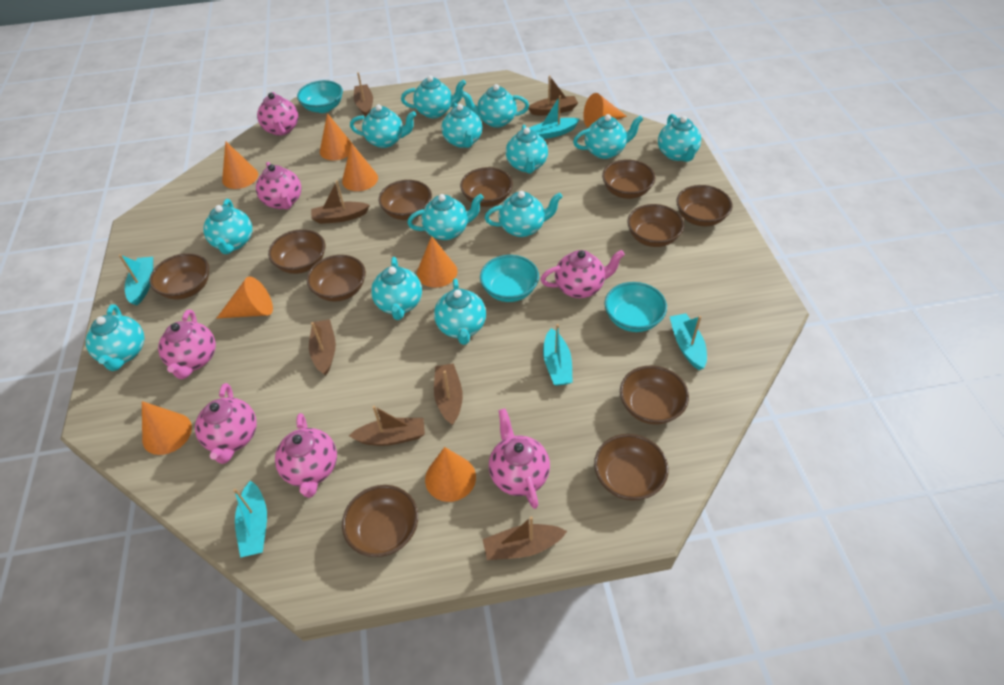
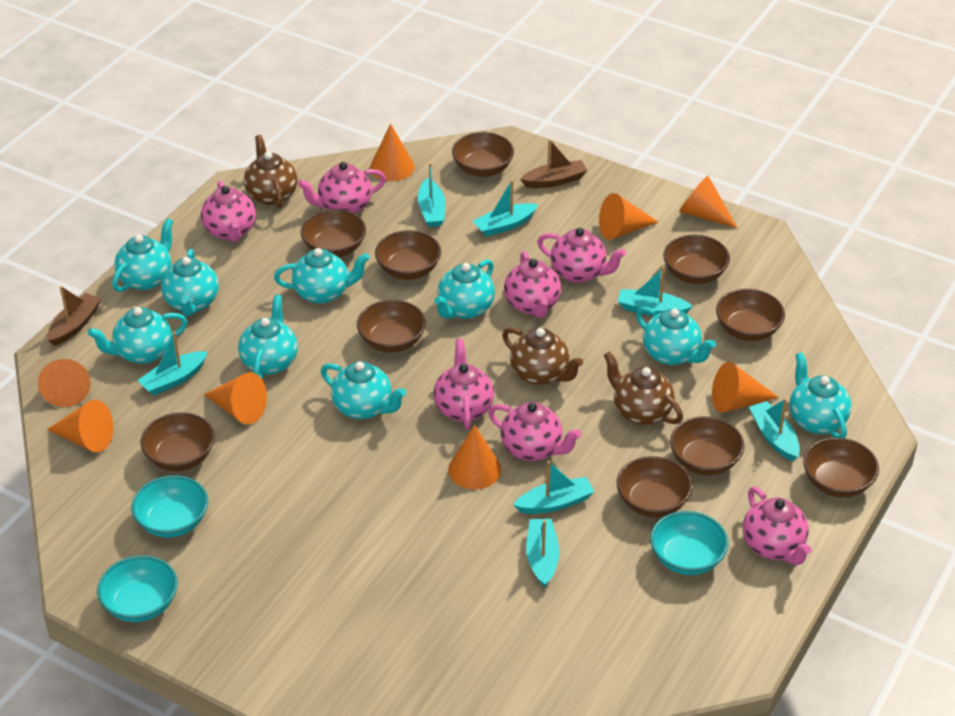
brown boat: 7 -> 2
brown bowl: 11 -> 10
brown teapot: 0 -> 3
turquoise boat: 5 -> 7
turquoise teapot: 13 -> 9

